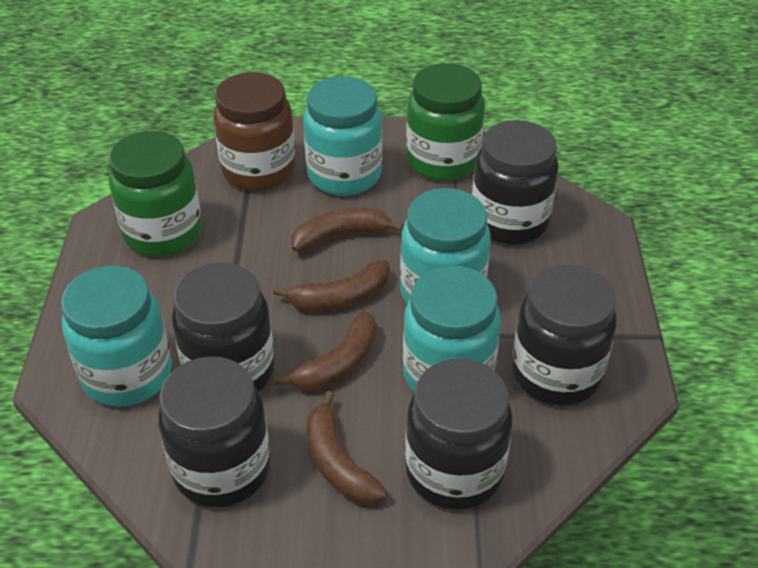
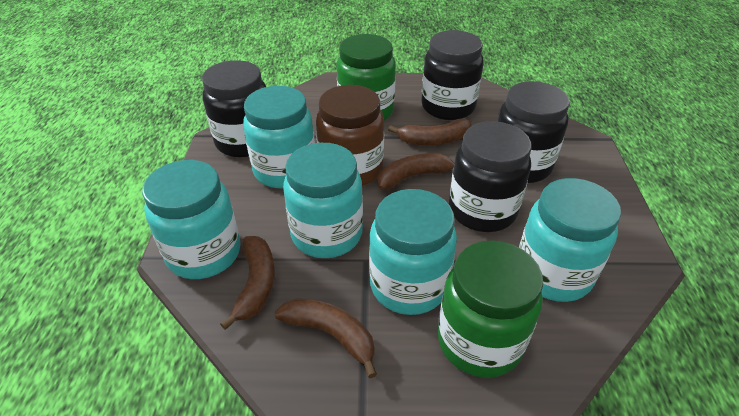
black jar: 5 -> 4
turquoise jar: 4 -> 5

